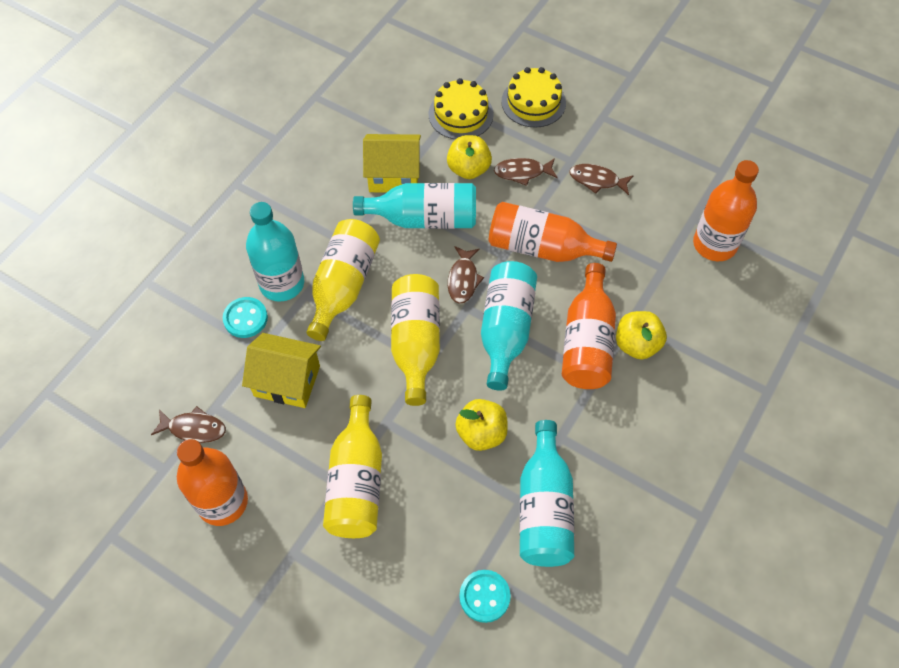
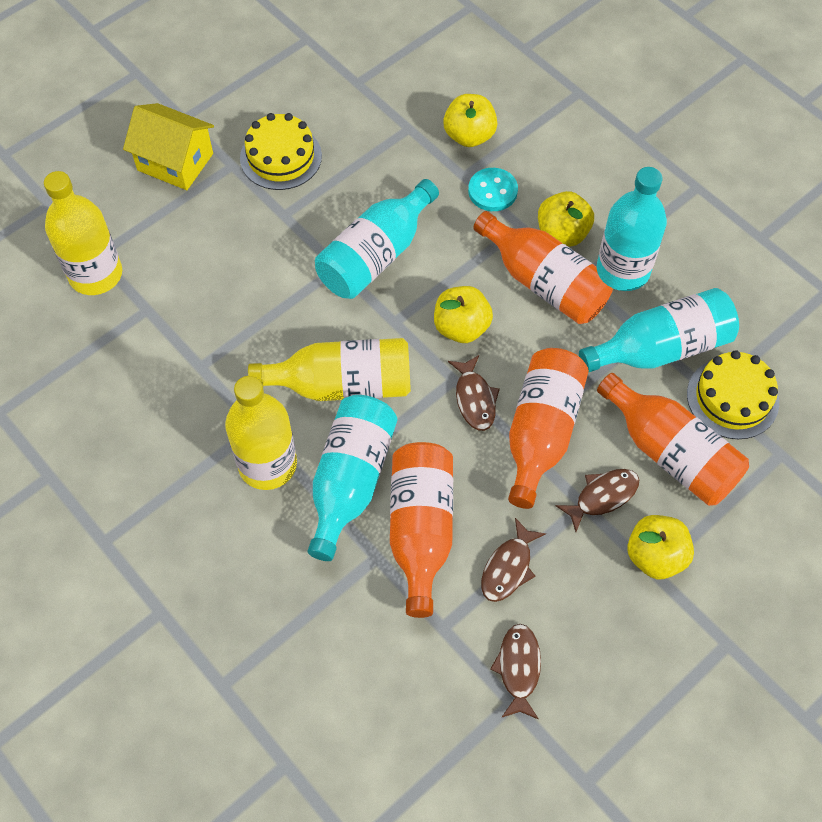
turquoise button: 2 -> 1
yellow apple: 3 -> 4
yellow house: 2 -> 1

